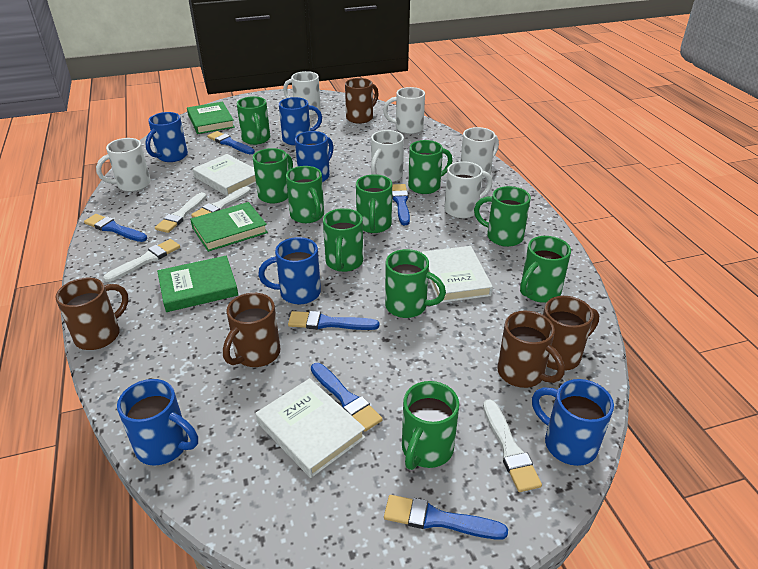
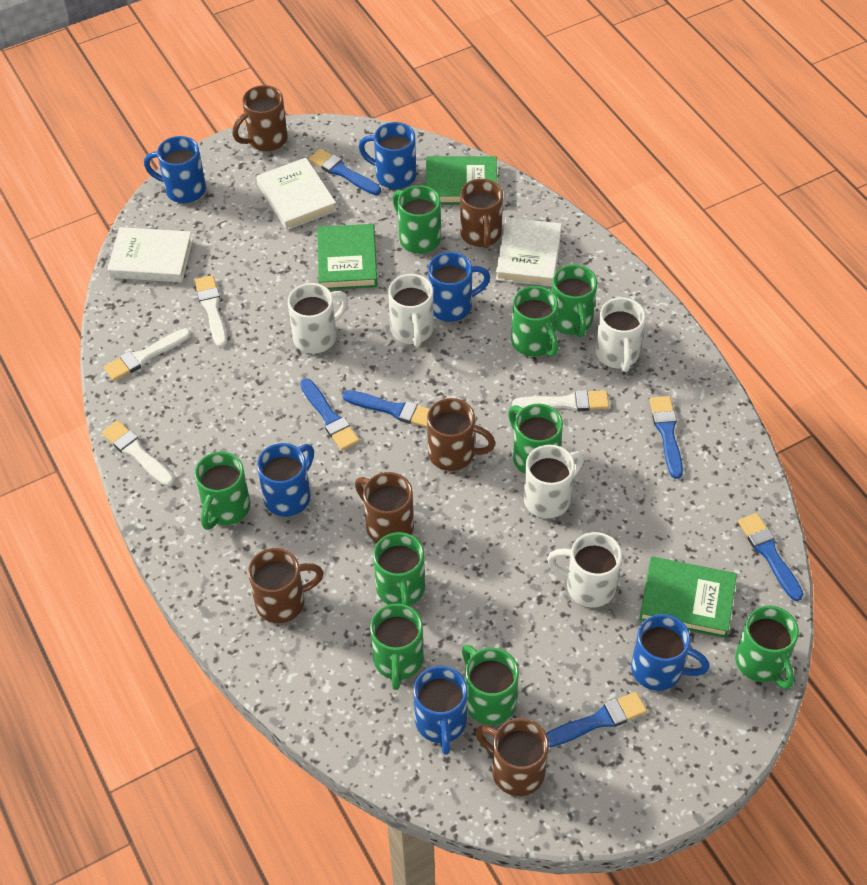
brown mug: 5 -> 6
green mug: 10 -> 9
white mug: 6 -> 5

